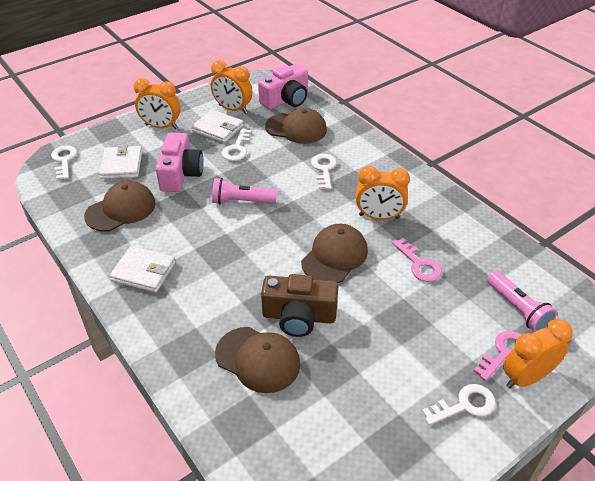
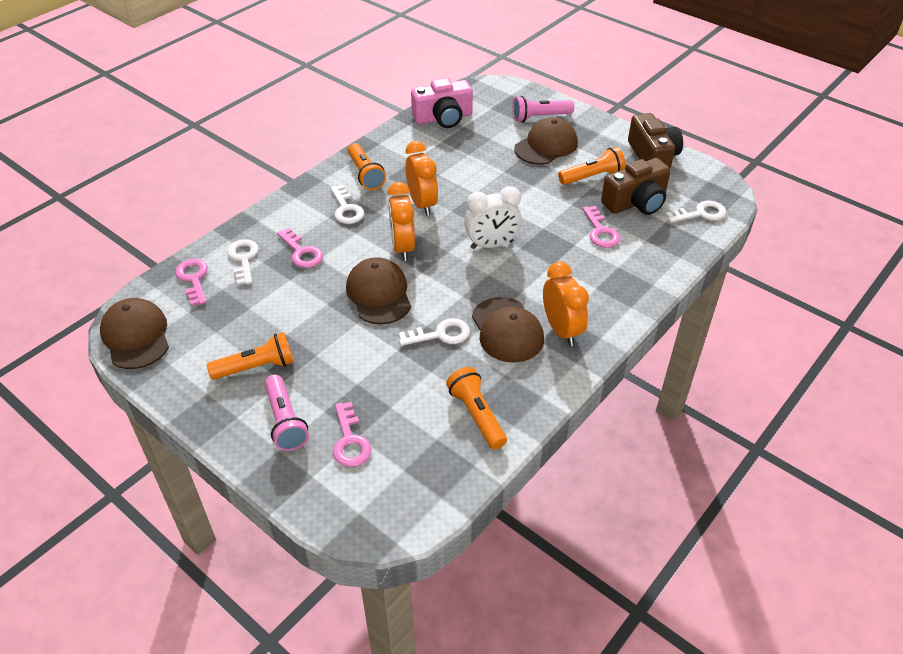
brown camera: 1 -> 2
orange clock: 4 -> 3
orange flashlight: 0 -> 4
pink camera: 2 -> 1
pink key: 2 -> 4
white clock: 0 -> 1
white wallet: 3 -> 0

